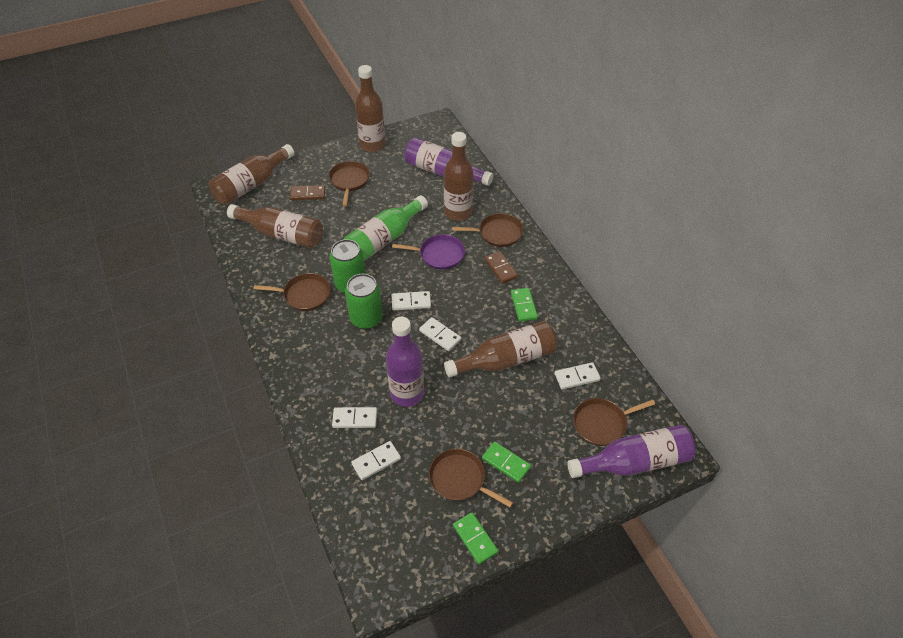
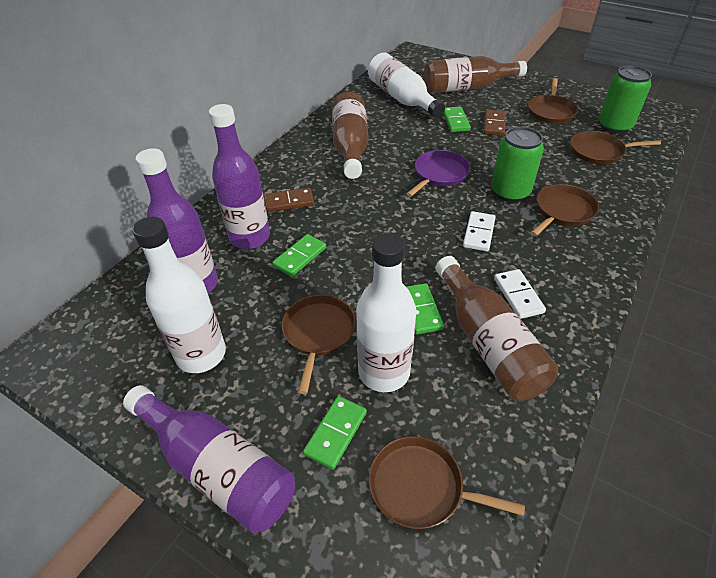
brown bottle: 5 -> 3
green bottle: 1 -> 0
green domino: 3 -> 4
white bottle: 0 -> 3
white domino: 5 -> 2

